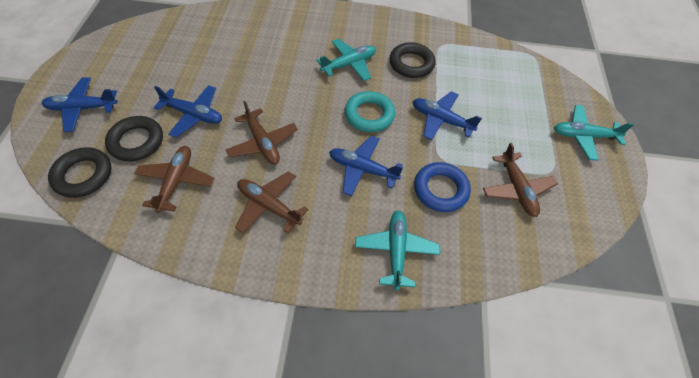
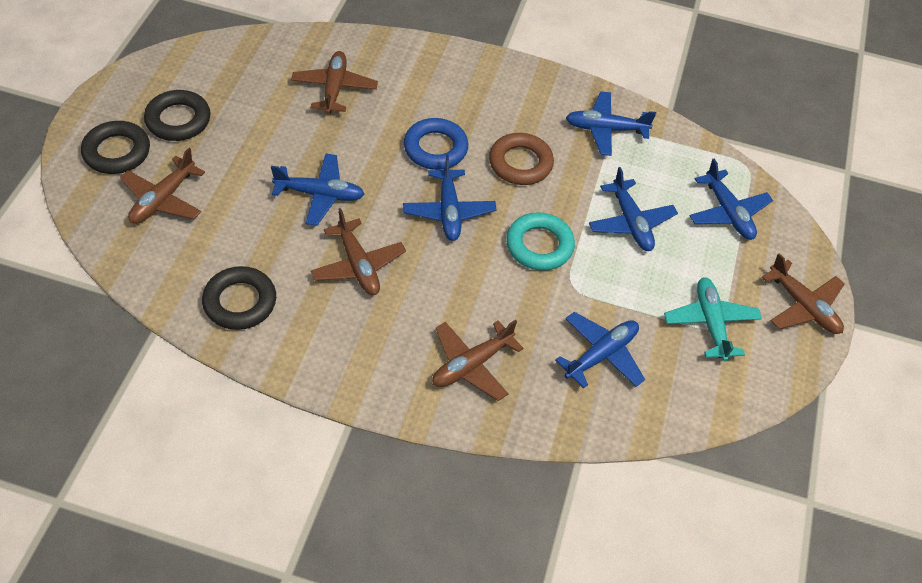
blue plane: 4 -> 6
brown plane: 4 -> 5
brown ring: 0 -> 1
turquoise plane: 3 -> 1

